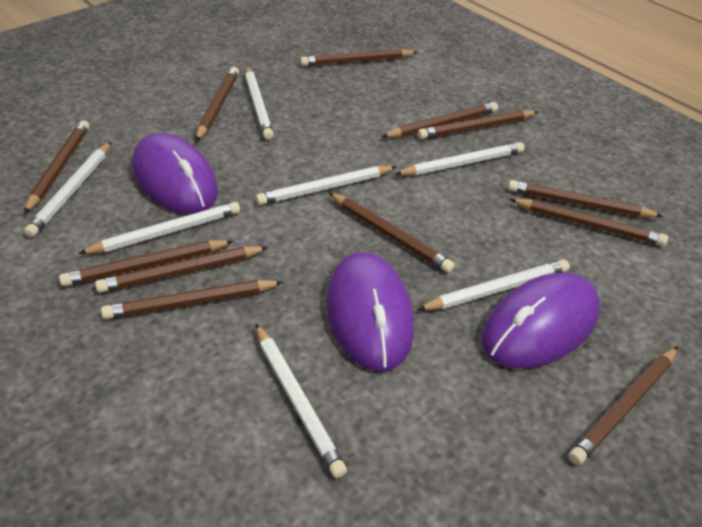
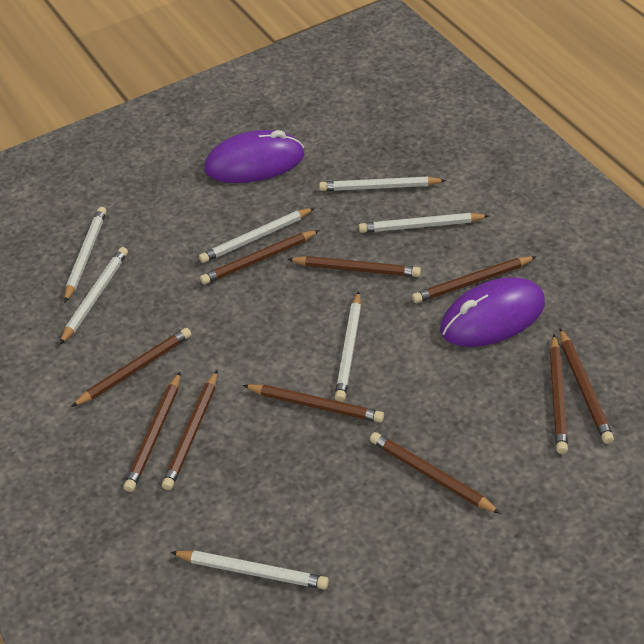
brown pencil: 12 -> 10
purple mouse: 3 -> 2

